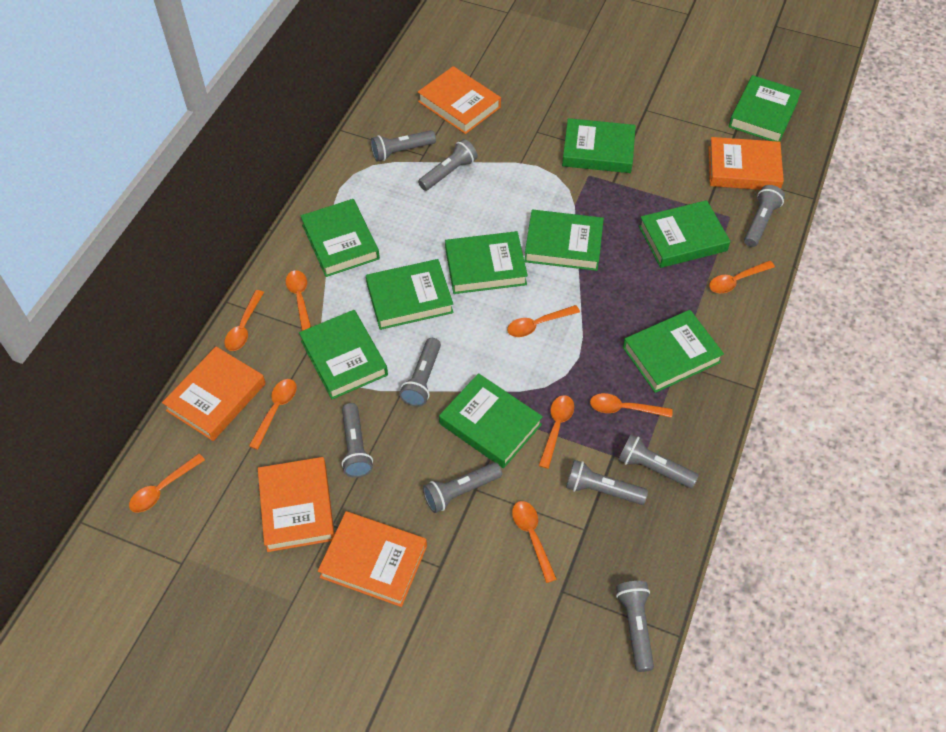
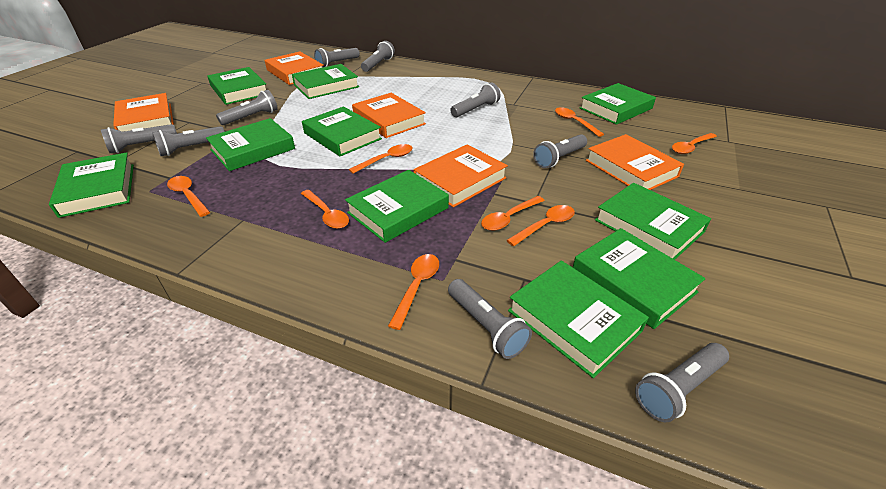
orange spoon: 9 -> 8

